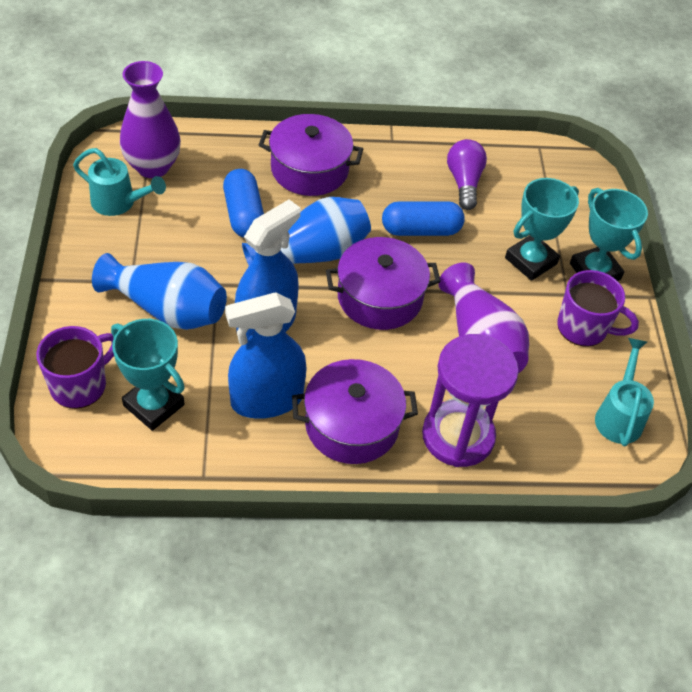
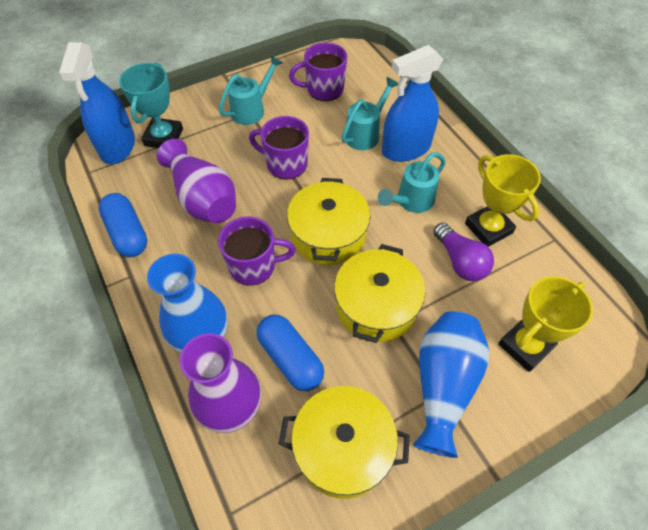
purple hourglass: 1 -> 0
purple mug: 2 -> 3
purple pot: 3 -> 0
turquoise trophy: 3 -> 1
turquoise watering can: 2 -> 3
yellow pot: 0 -> 3
yellow trophy: 0 -> 2

